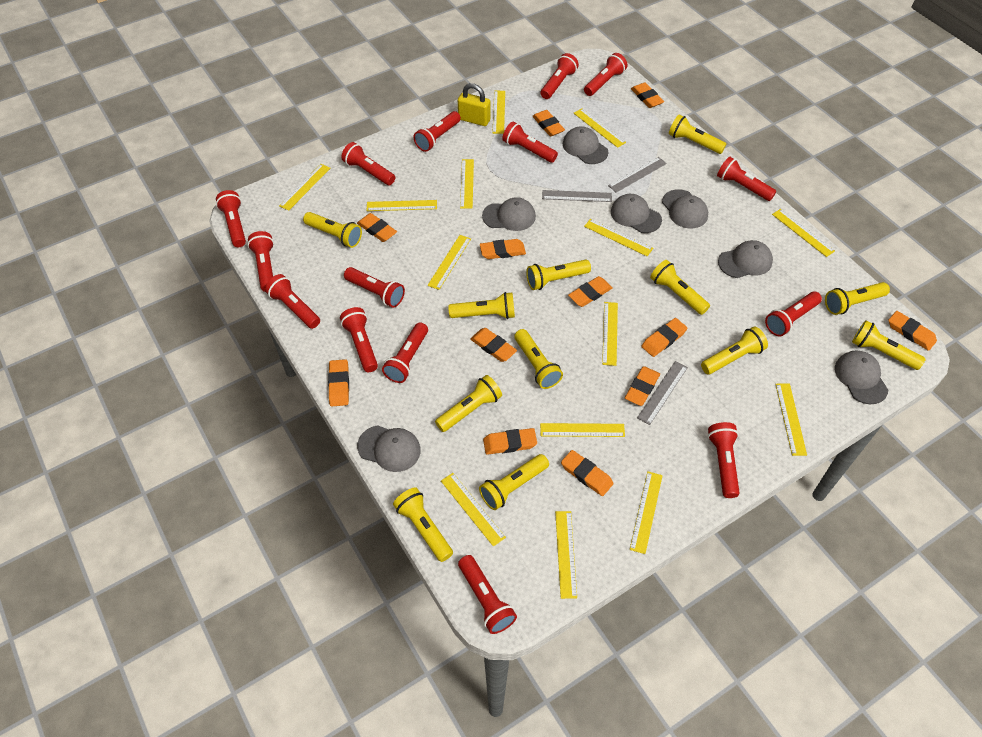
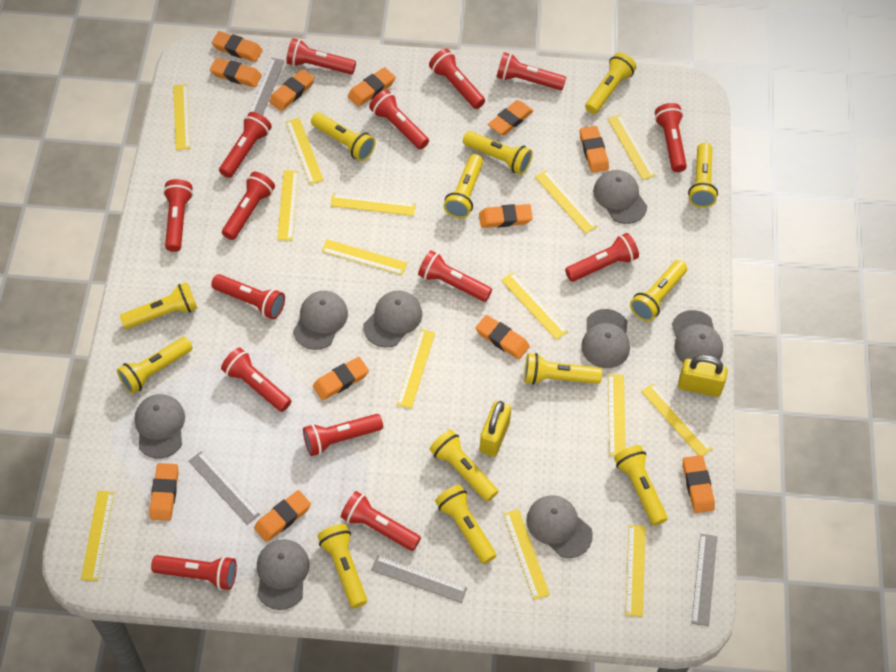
grey cap: 7 -> 8
grey ruler: 3 -> 4
yellow flashlight: 12 -> 13
yellow padlock: 1 -> 2

